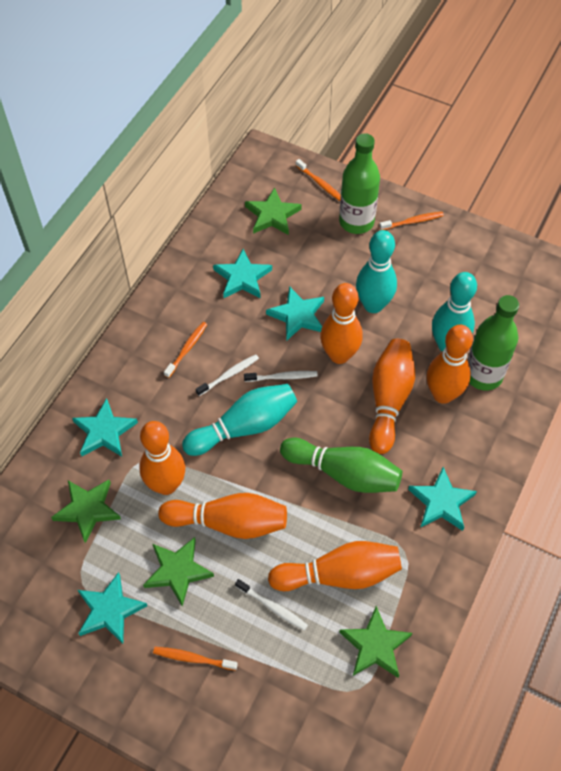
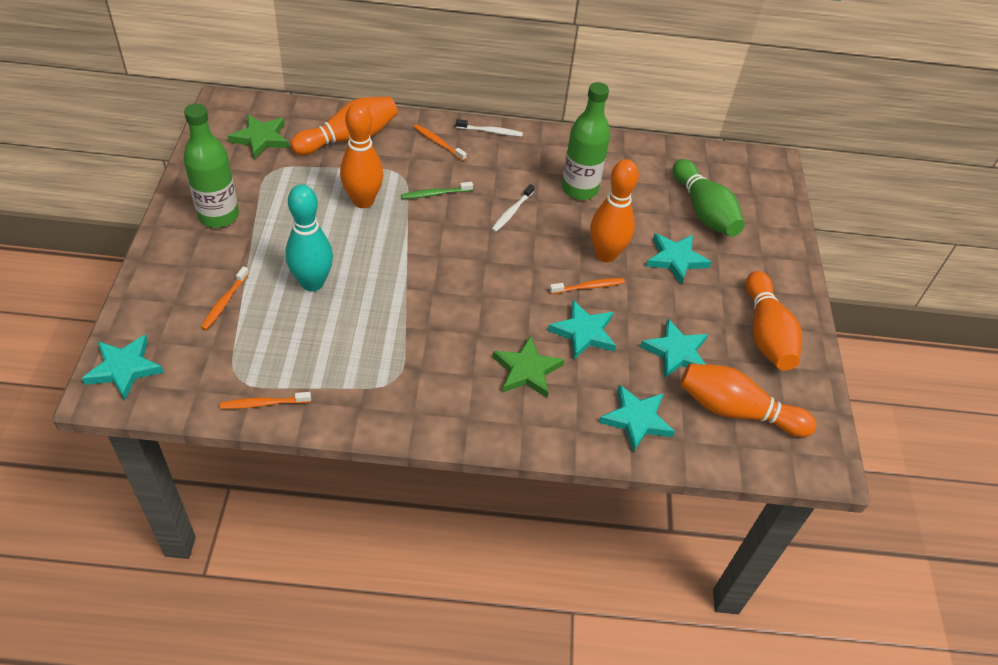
green star: 4 -> 2
green toothbrush: 0 -> 1
orange bowling pin: 6 -> 5
turquoise bowling pin: 3 -> 1
white toothbrush: 3 -> 2

